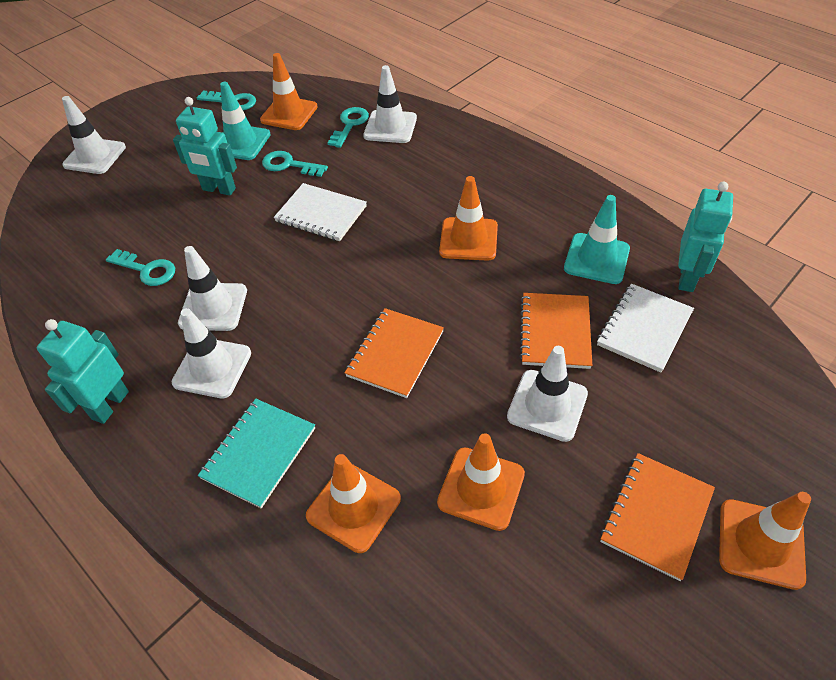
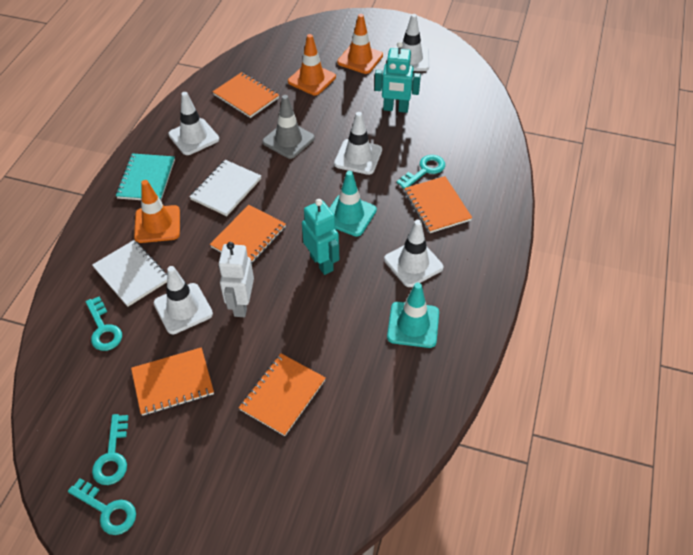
grey traffic cone: 0 -> 1
orange notebook: 3 -> 5
orange traffic cone: 5 -> 3
turquoise robot: 3 -> 2
white robot: 0 -> 1

